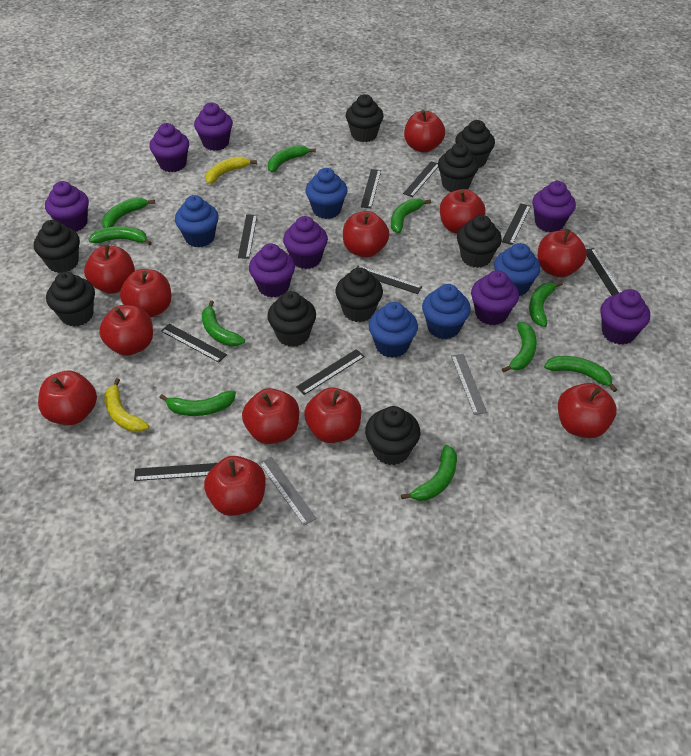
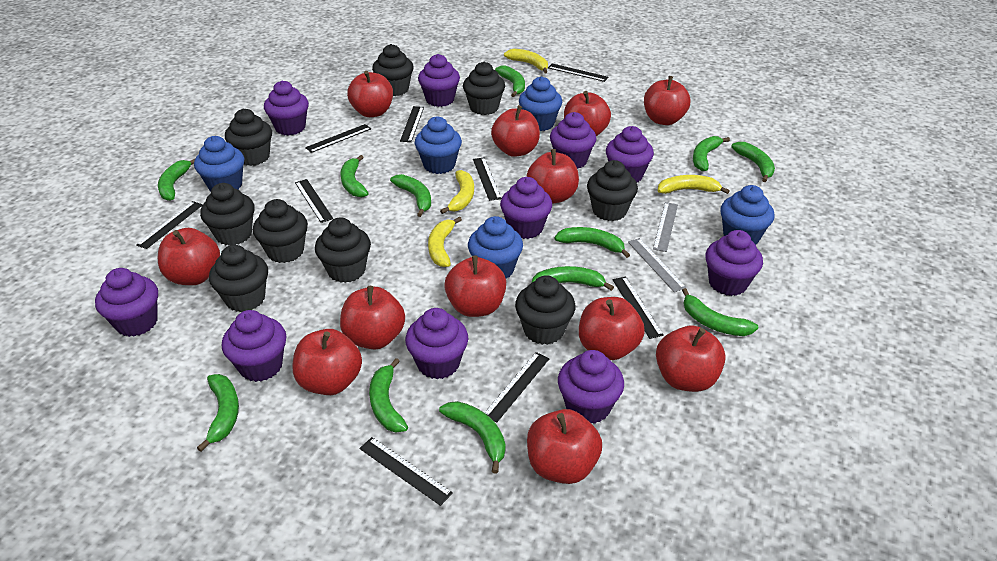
green banana: 10 -> 12
purple cupcake: 8 -> 10
yellow banana: 2 -> 4

